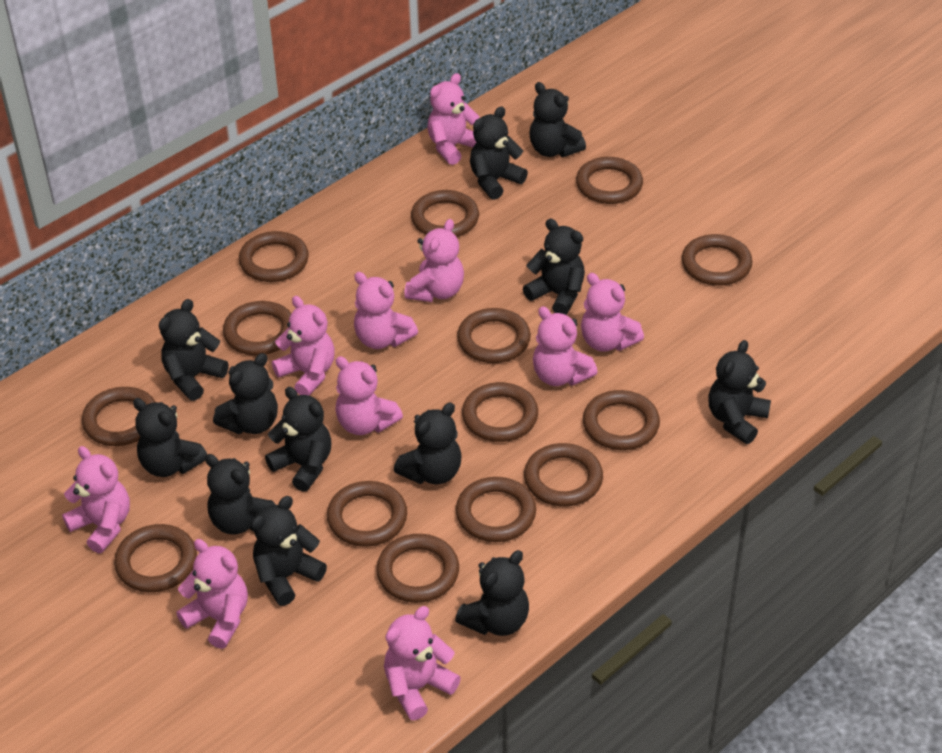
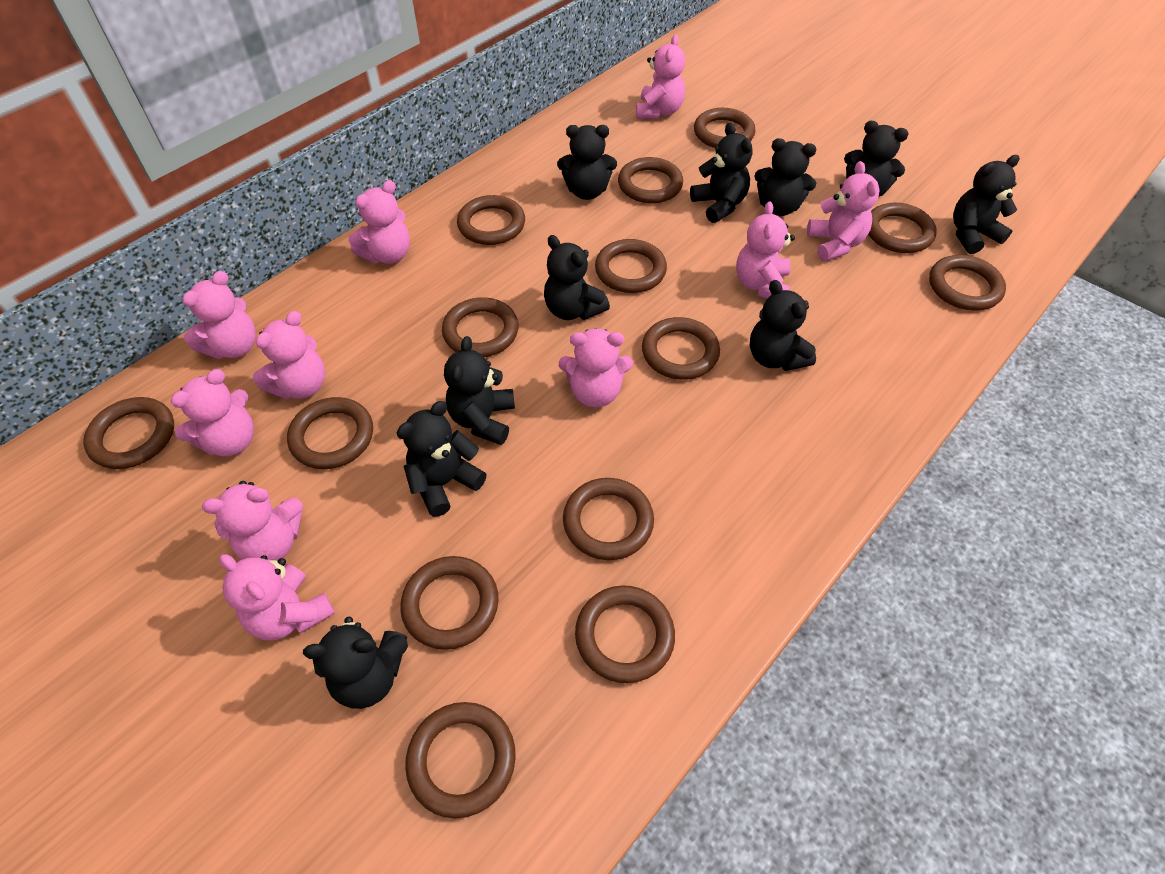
black teddy bear: 12 -> 10

